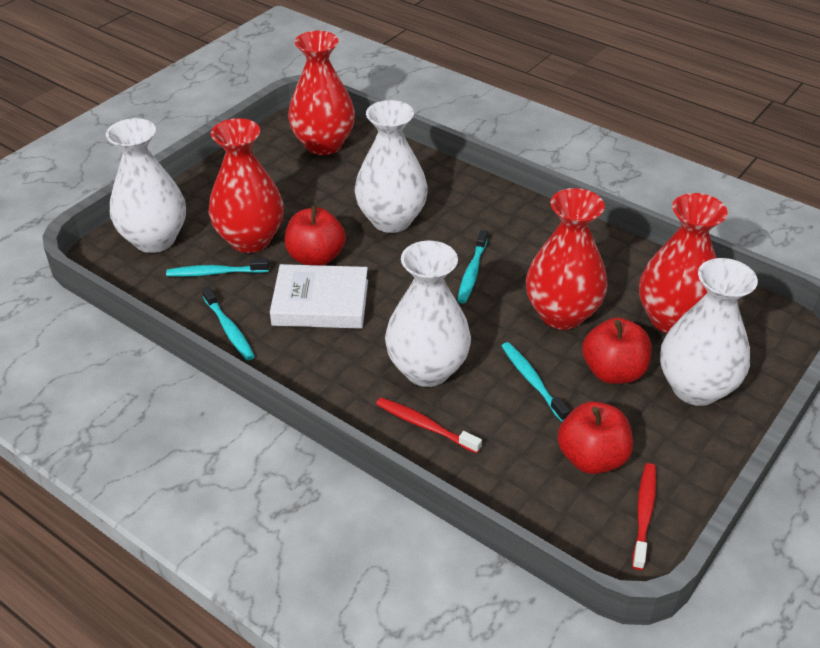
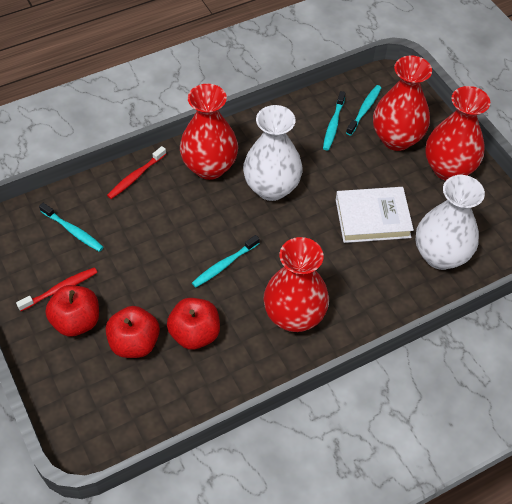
white vase: 4 -> 2

